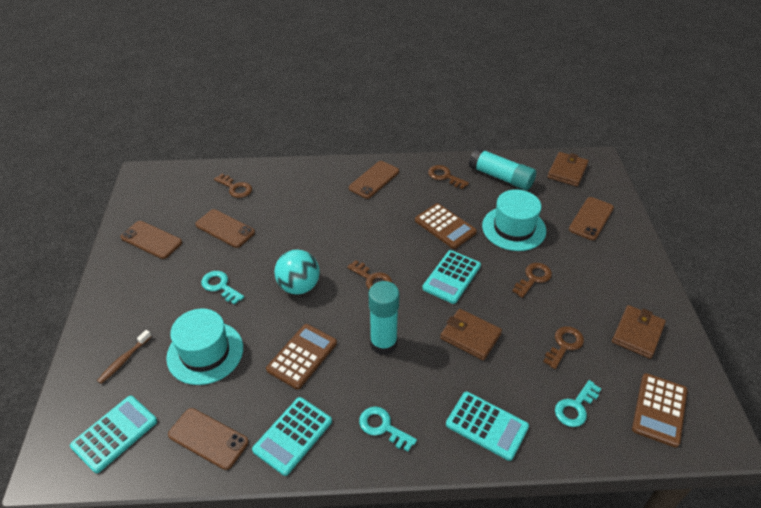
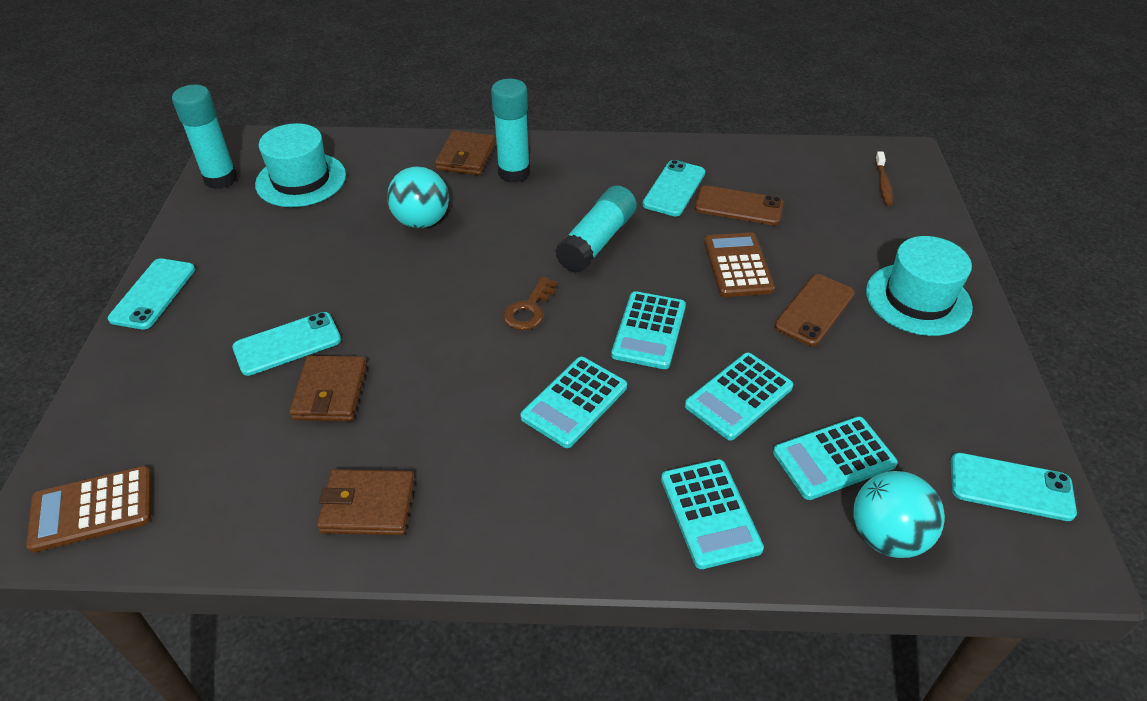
brown calculator: 3 -> 2
brown key: 5 -> 1
brown phone: 5 -> 2
turquoise ball: 1 -> 2
turquoise calculator: 4 -> 5
turquoise glue stick: 2 -> 3
turquoise key: 3 -> 0
turquoise phone: 0 -> 4

